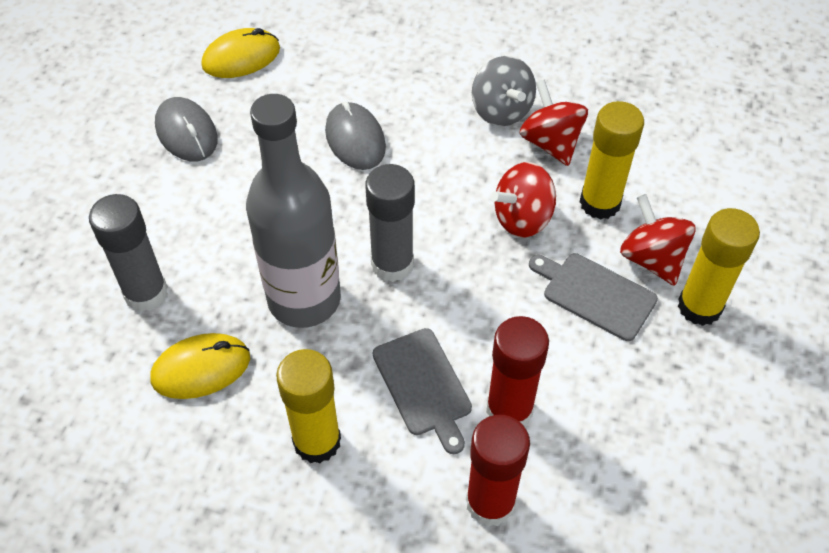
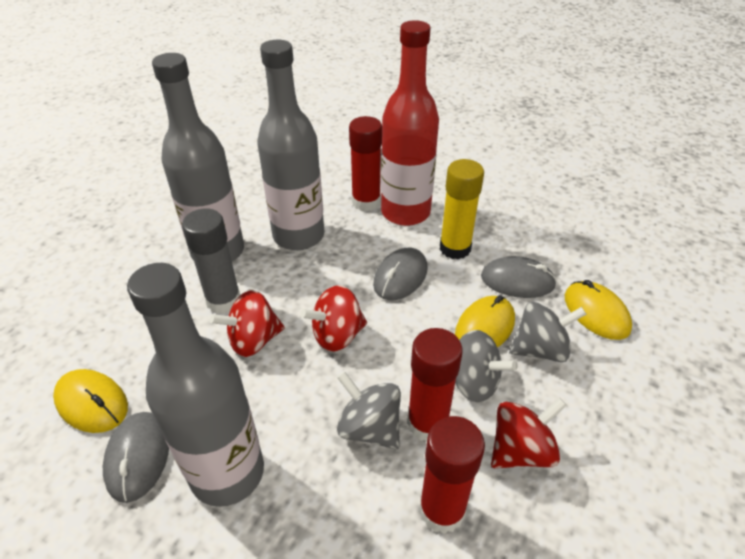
grey bottle: 1 -> 3
grey cutting board: 2 -> 0
grey glue stick: 2 -> 1
grey mouse: 2 -> 3
grey spinning top: 1 -> 3
red bottle: 0 -> 1
red glue stick: 2 -> 3
yellow glue stick: 3 -> 1
yellow mouse: 2 -> 3

